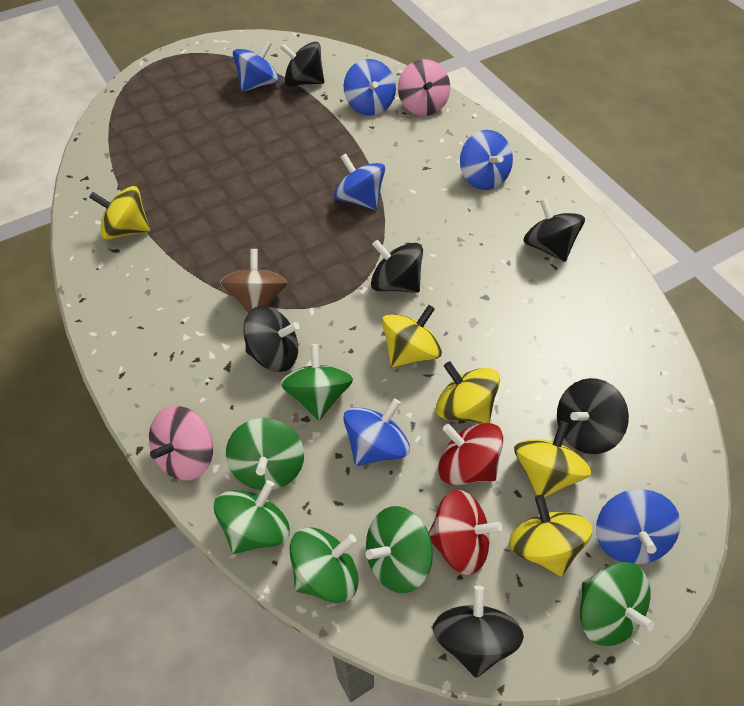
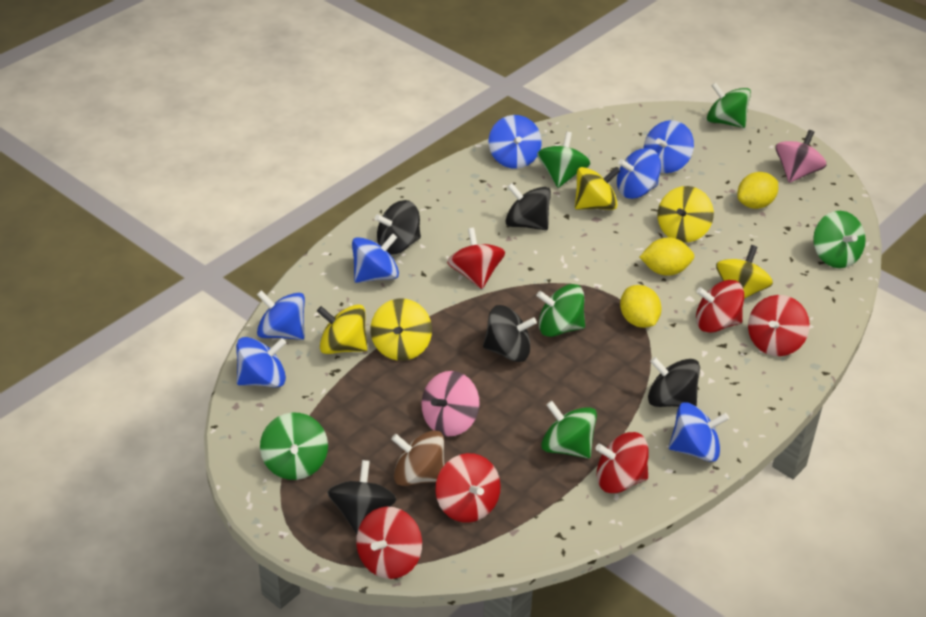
black spinning top: 6 -> 5
blue spinning top: 6 -> 7
red spinning top: 2 -> 6
yellow lemon: 0 -> 3

